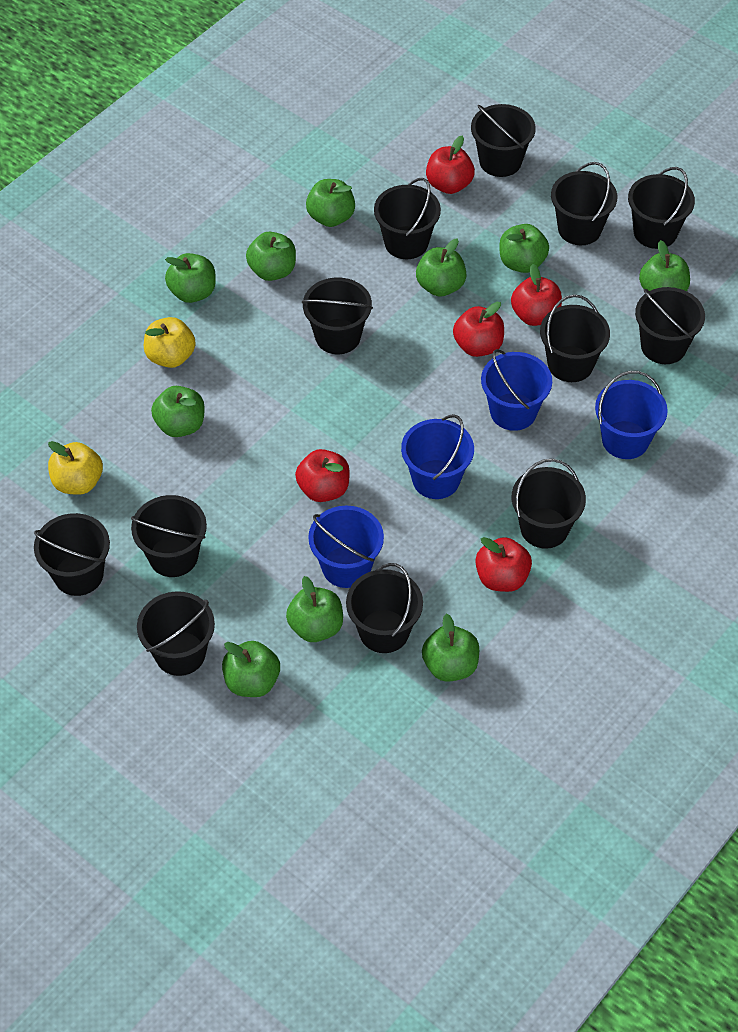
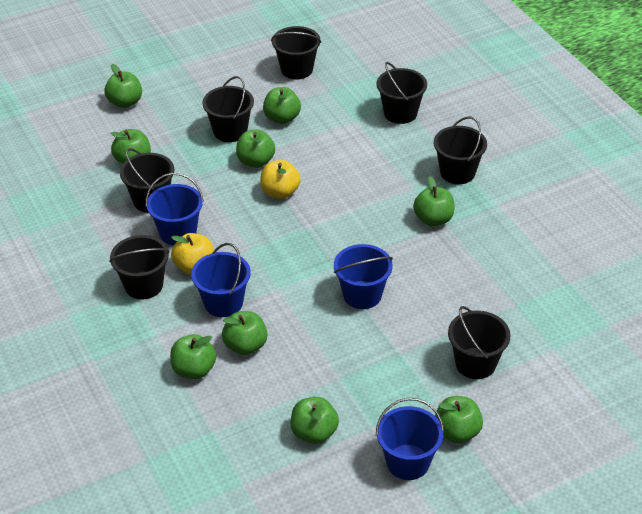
black bucket: 12 -> 7
green apple: 10 -> 9
red apple: 5 -> 0

